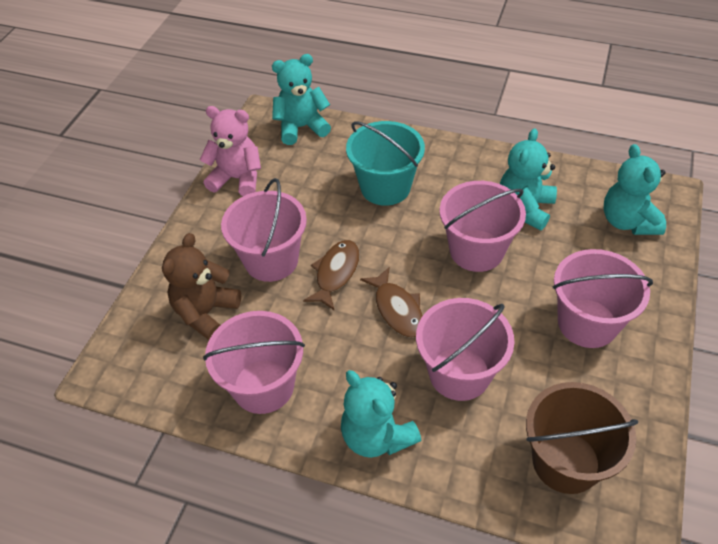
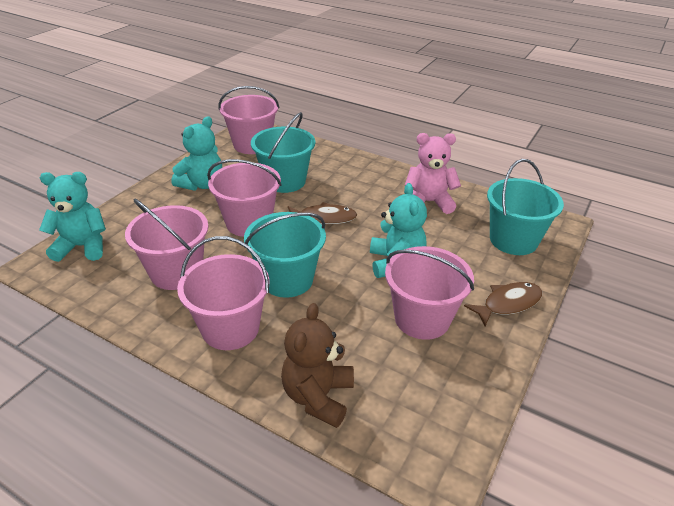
brown bucket: 1 -> 0
turquoise bucket: 1 -> 3
turquoise teddy bear: 4 -> 3

